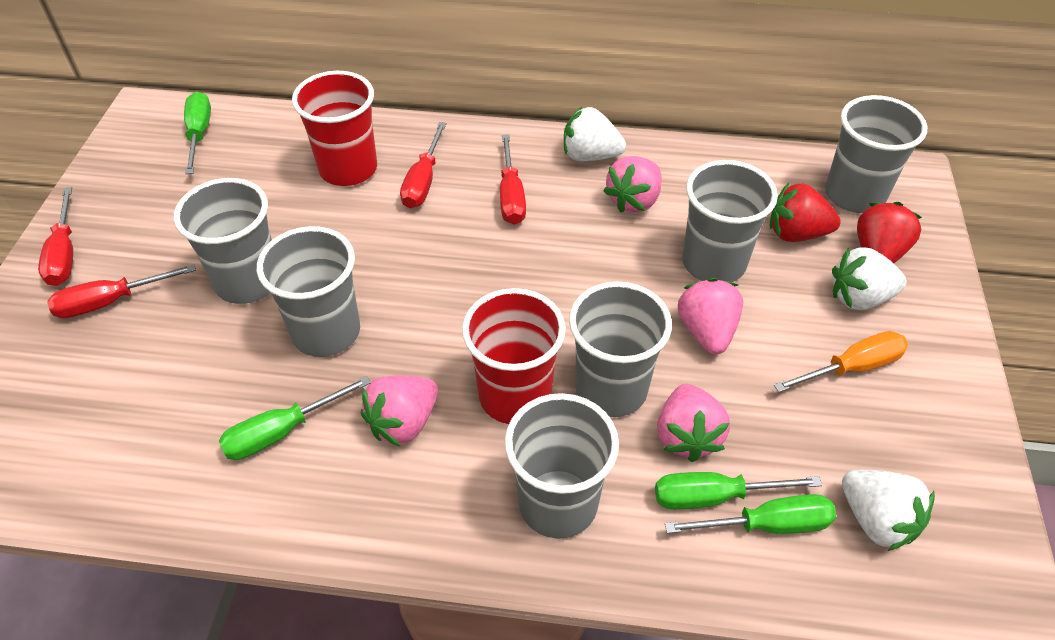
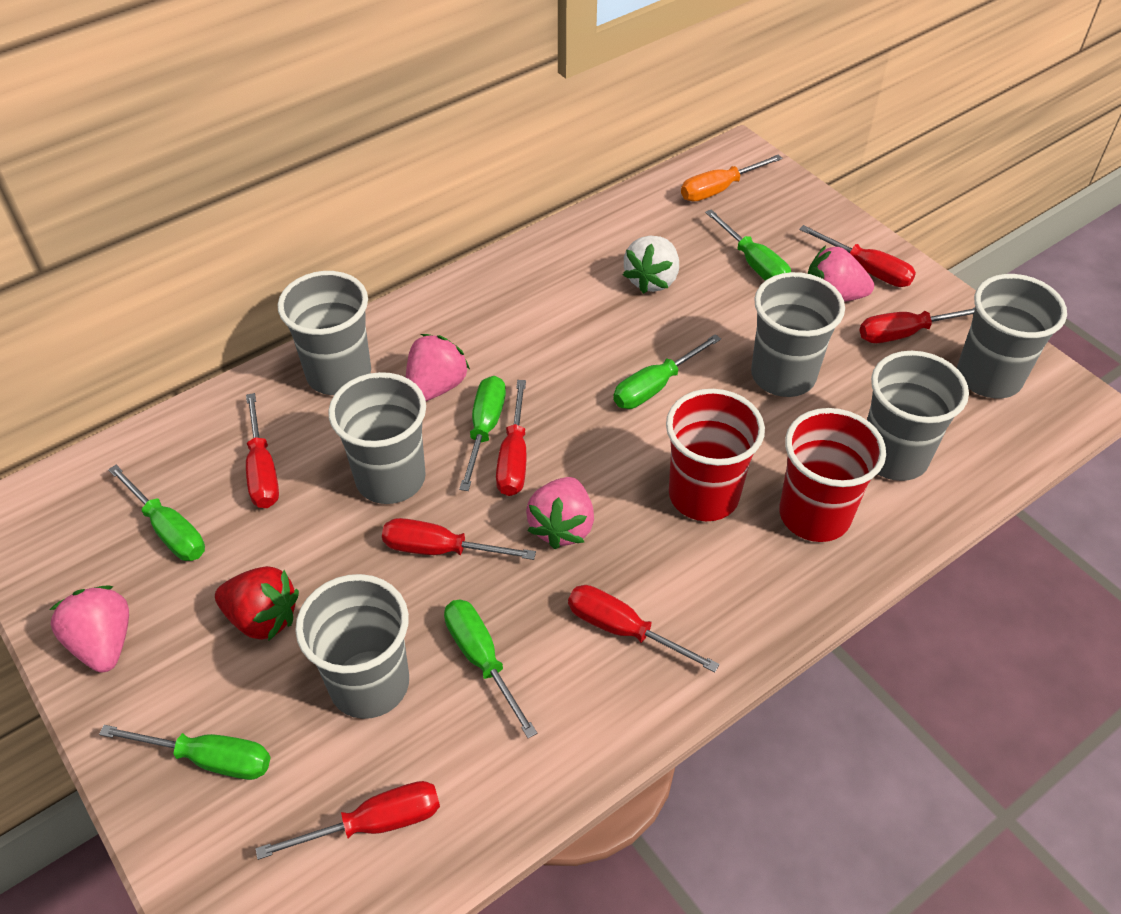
green screwdriver: 4 -> 6
red screwdriver: 4 -> 7
red strawberry: 2 -> 1
white strawberry: 3 -> 1

